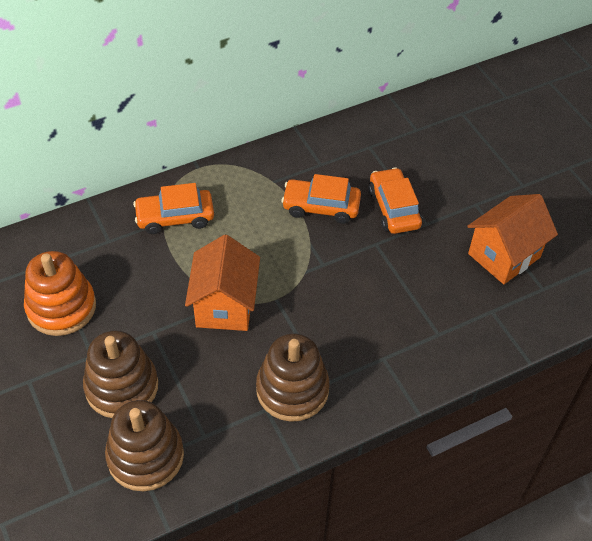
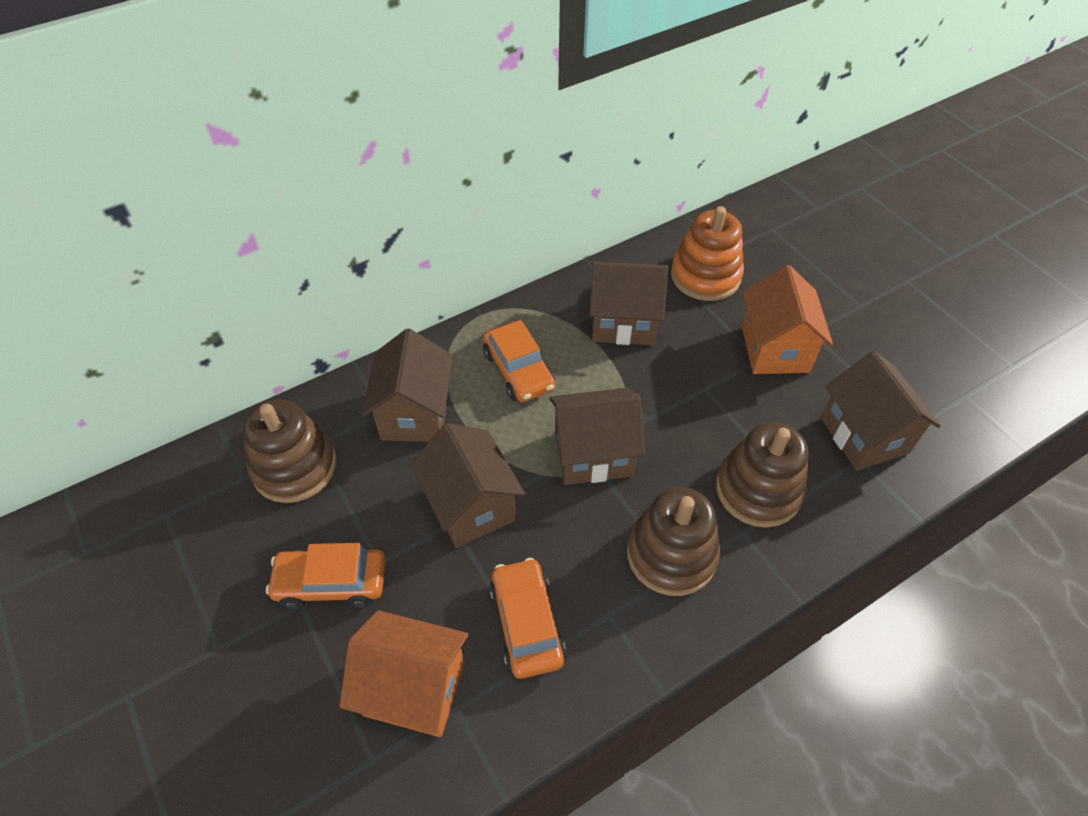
brown house: 0 -> 5

